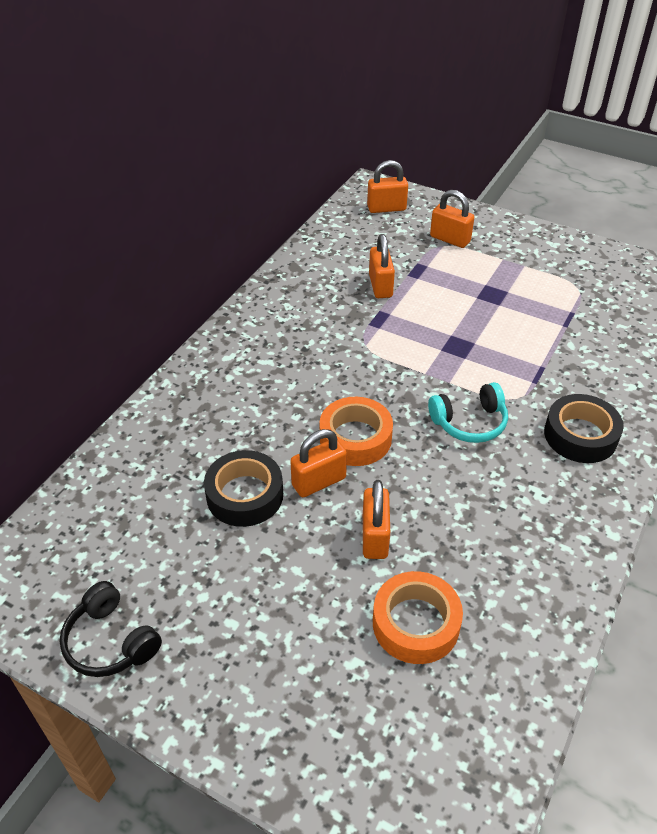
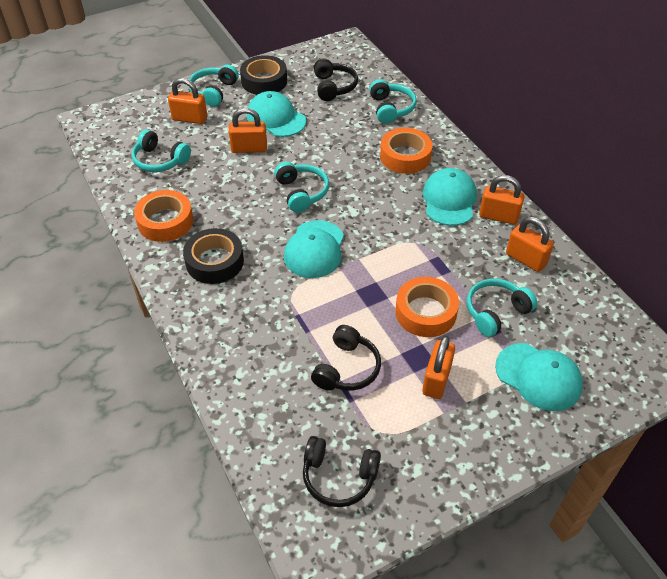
black headphones: 1 -> 3
orange tape: 2 -> 3
turquoise cap: 0 -> 4
turquoise headphones: 1 -> 5

